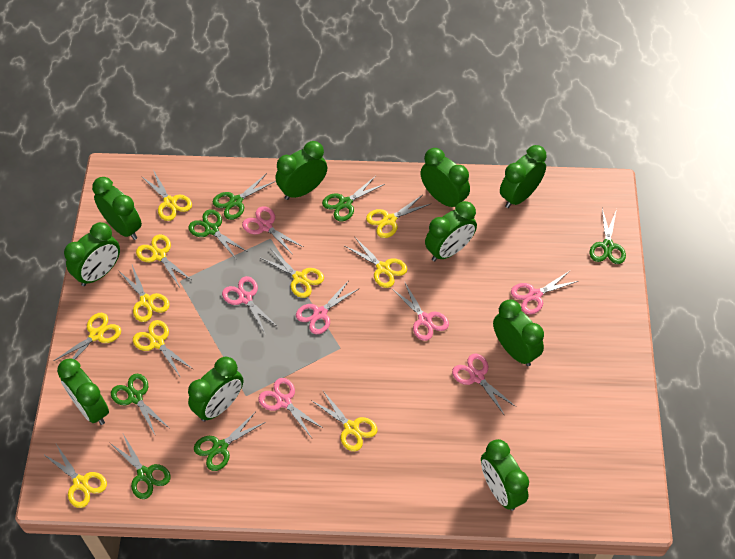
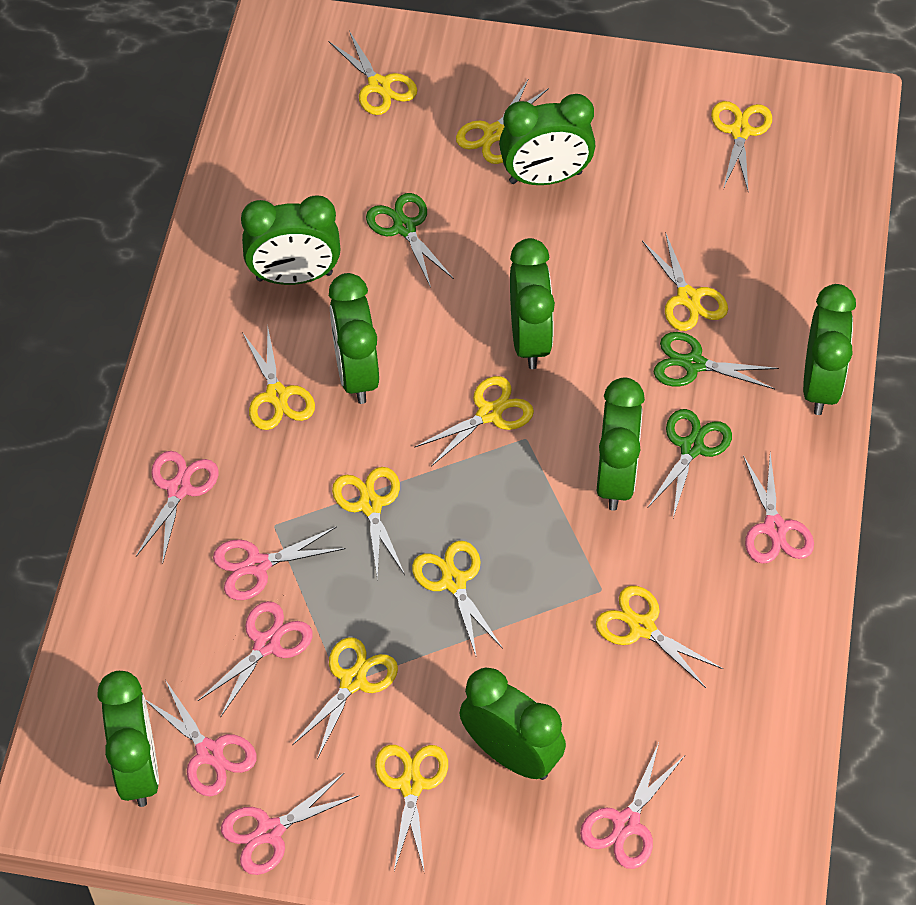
green clock: 10 -> 8
green scissors: 7 -> 3
yellow scissors: 10 -> 11

